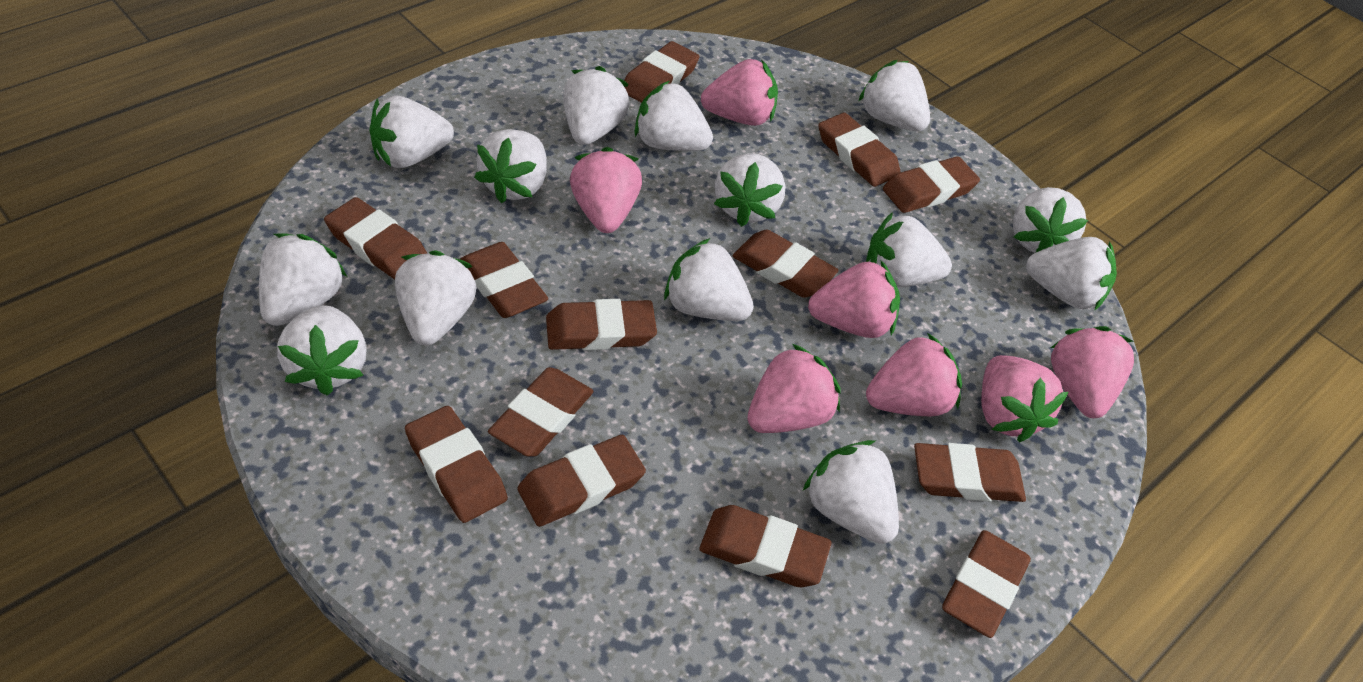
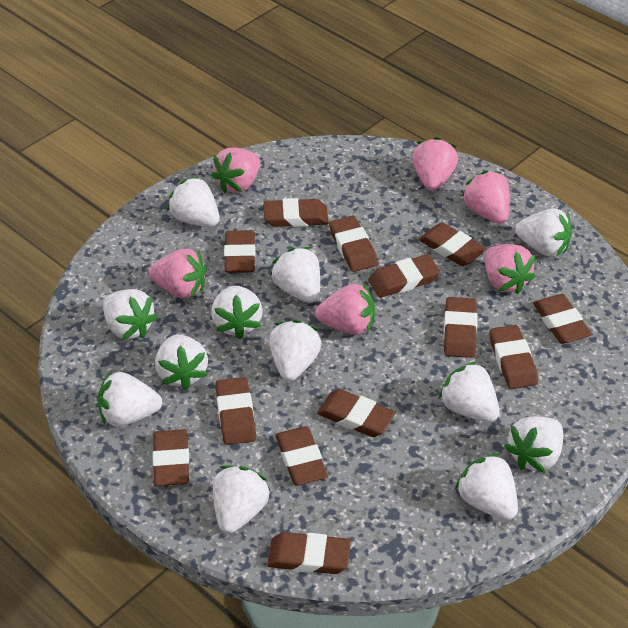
pink strawberry: 7 -> 6
white strawberry: 14 -> 12

